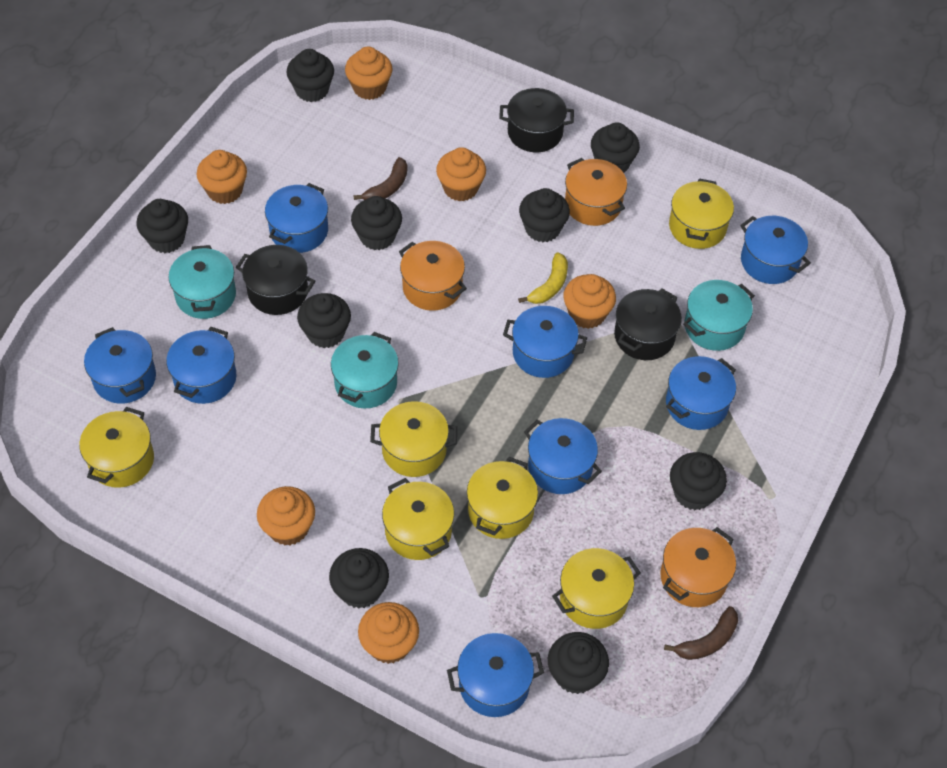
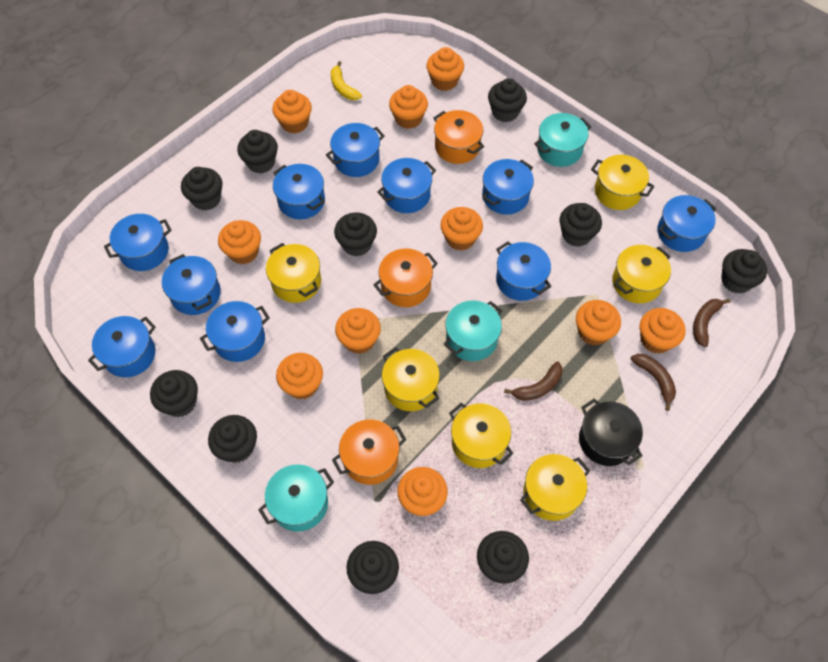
black cupcake: 9 -> 10
black pot: 3 -> 1
blue pot: 8 -> 10
brown banana: 2 -> 3
orange cupcake: 6 -> 10

